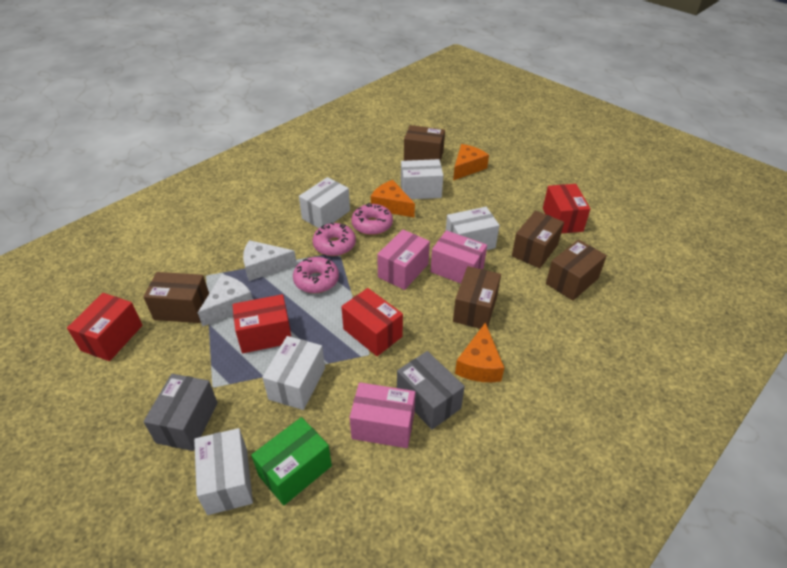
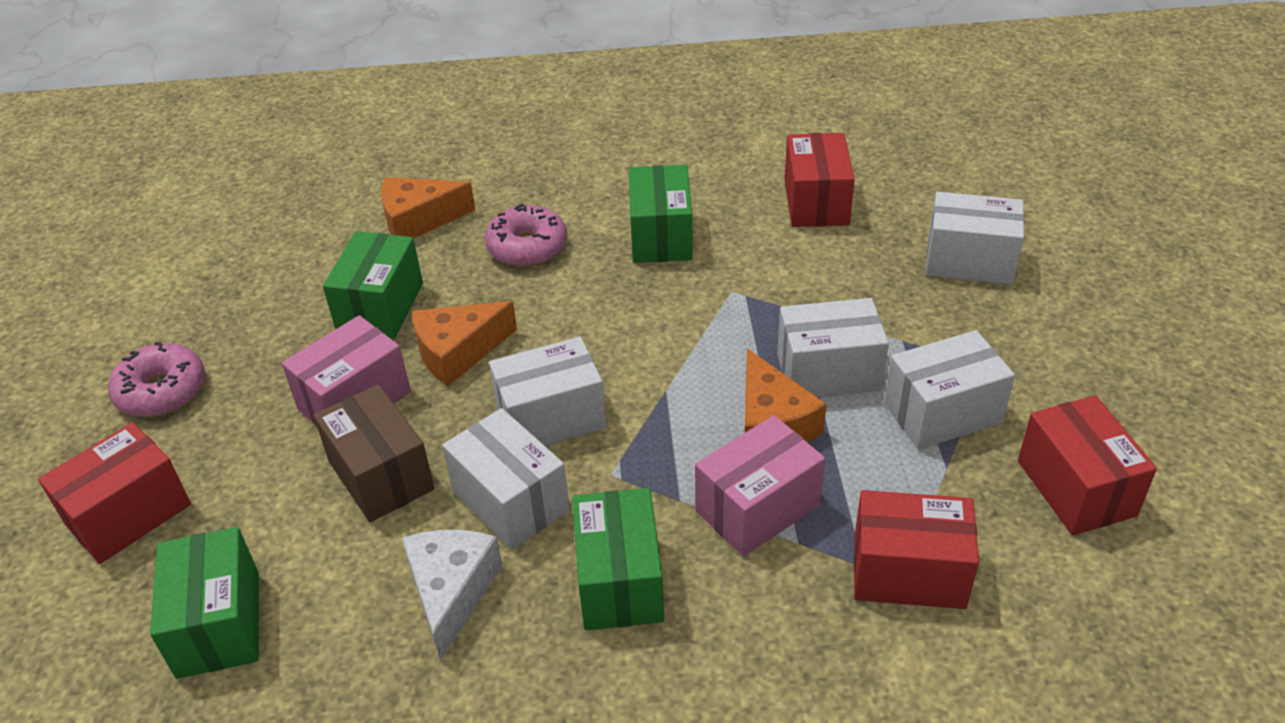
brown box: 5 -> 1
green box: 1 -> 4
grey box: 2 -> 0
pink box: 3 -> 2
pink donut: 3 -> 2
white cheese: 2 -> 1

